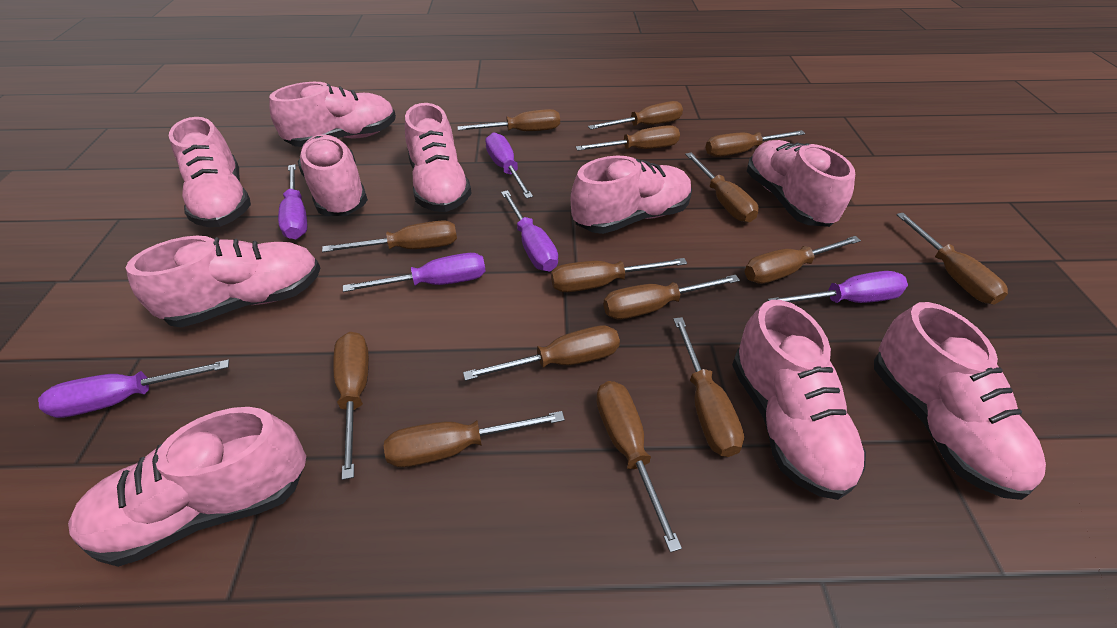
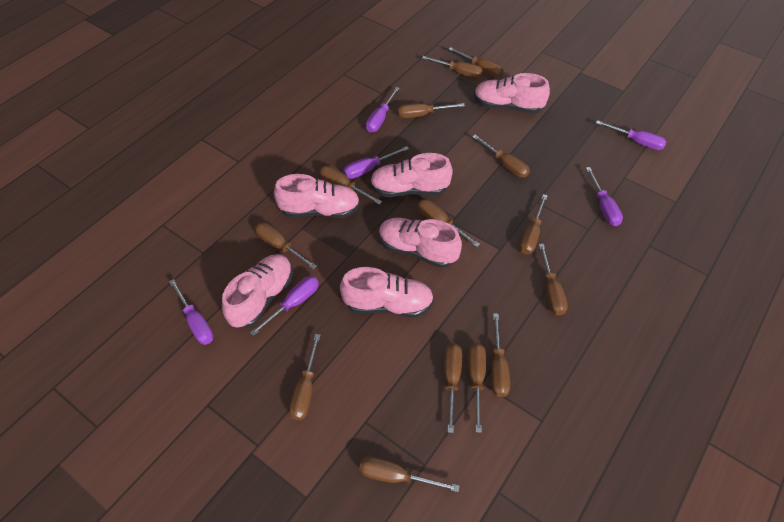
brown screwdriver: 15 -> 14
pink shoe: 10 -> 6

